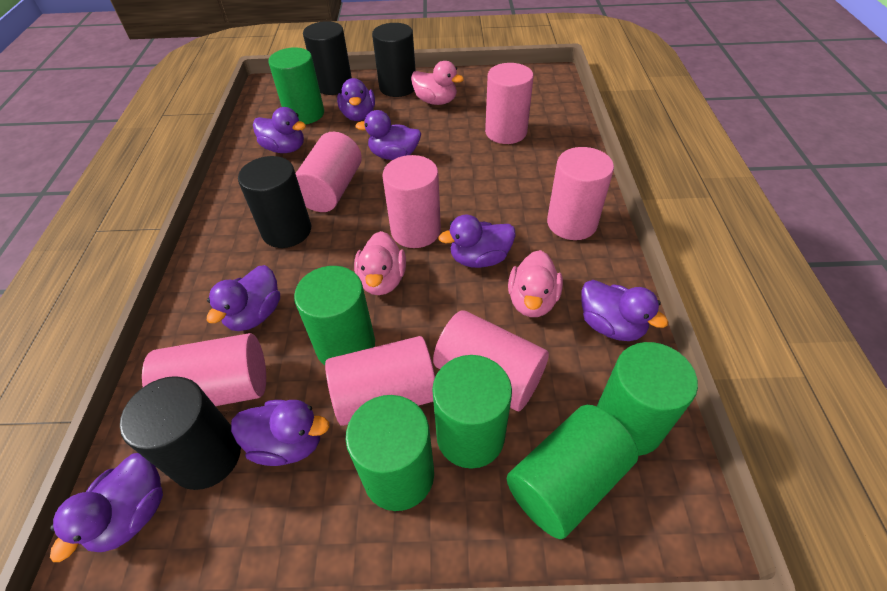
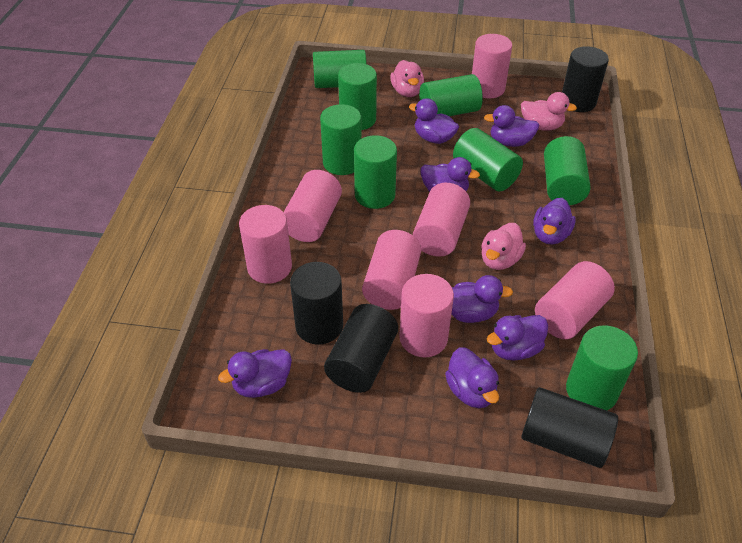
green cylinder: 6 -> 8

